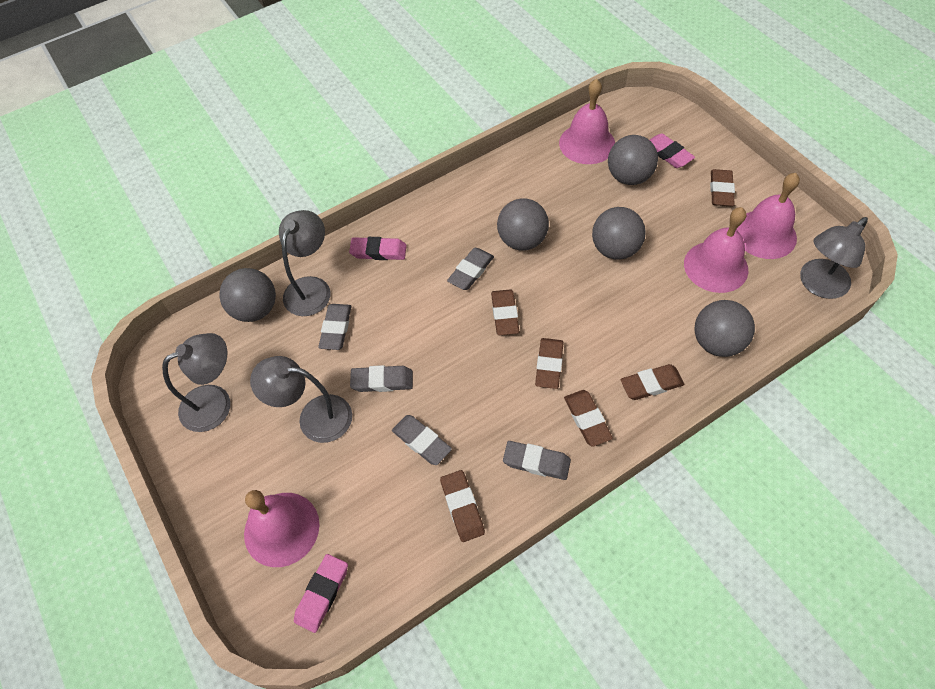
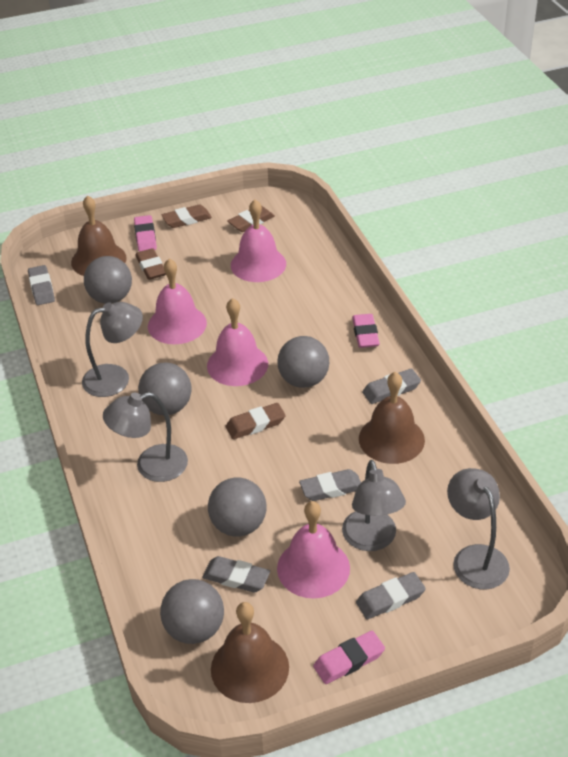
brown bell: 0 -> 3
brown eraser: 6 -> 4

